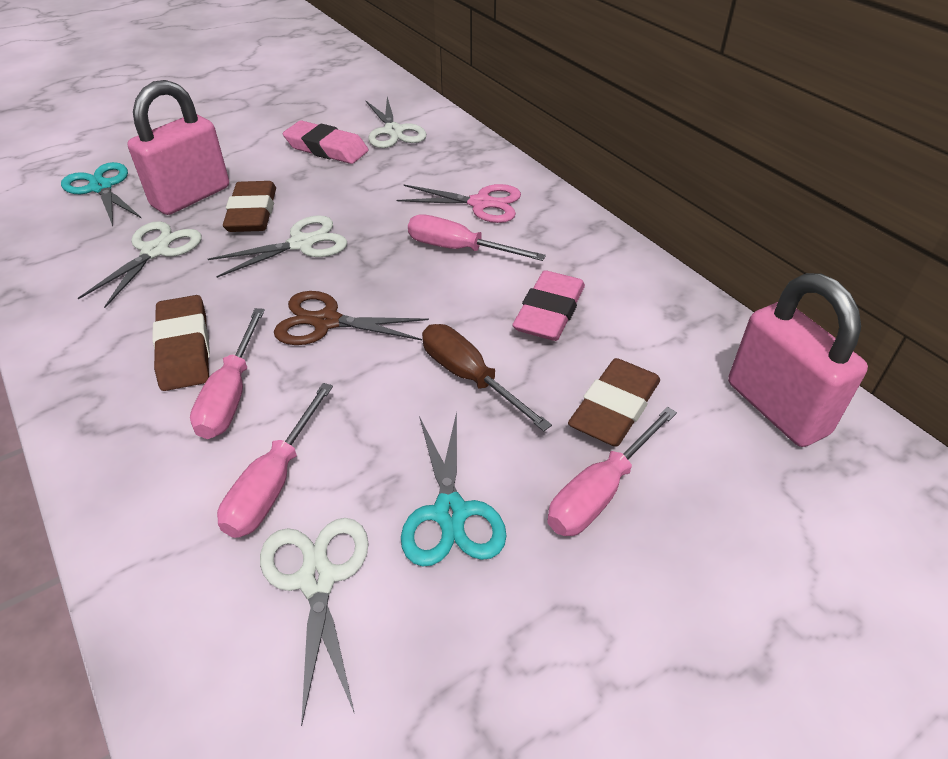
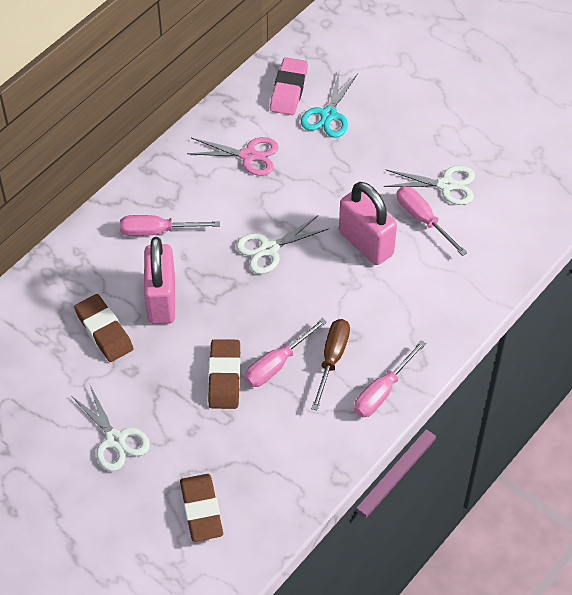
brown scissors: 1 -> 0
pink eraser: 2 -> 1
turquoise scissors: 2 -> 1
white scissors: 4 -> 3

